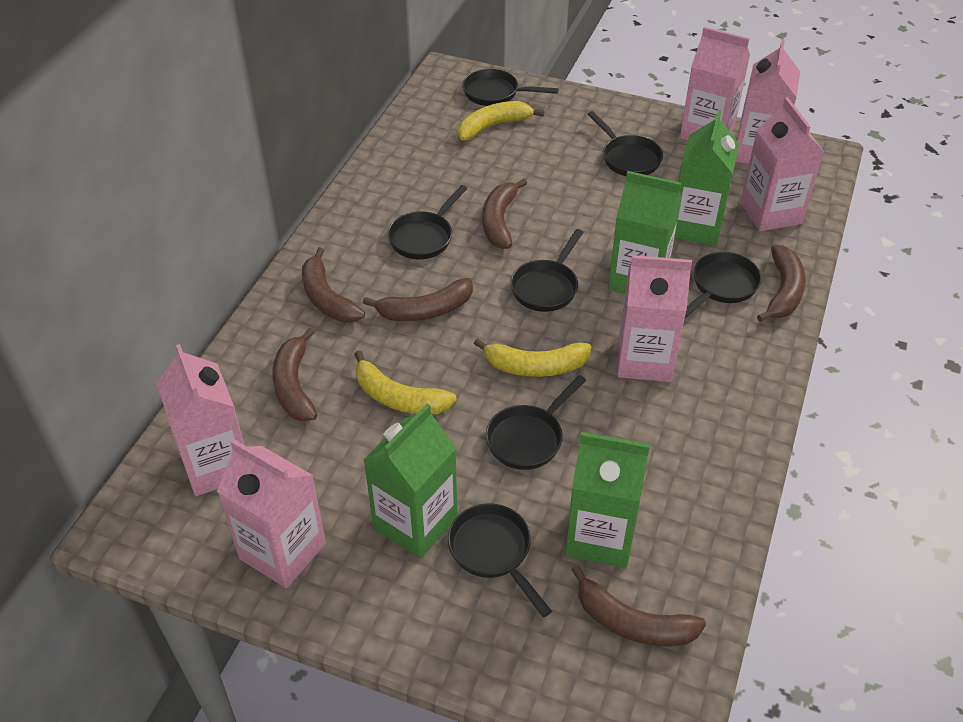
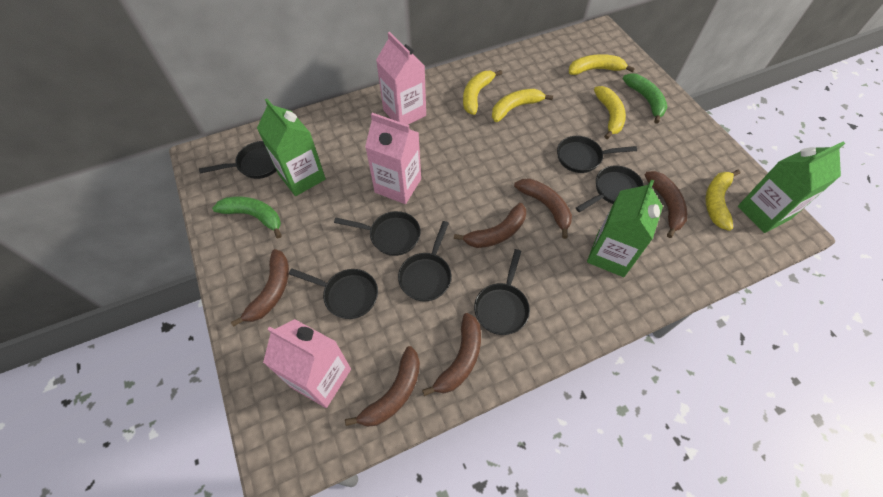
green banana: 0 -> 2
green carton: 4 -> 3
pink carton: 6 -> 3
yellow banana: 3 -> 5

